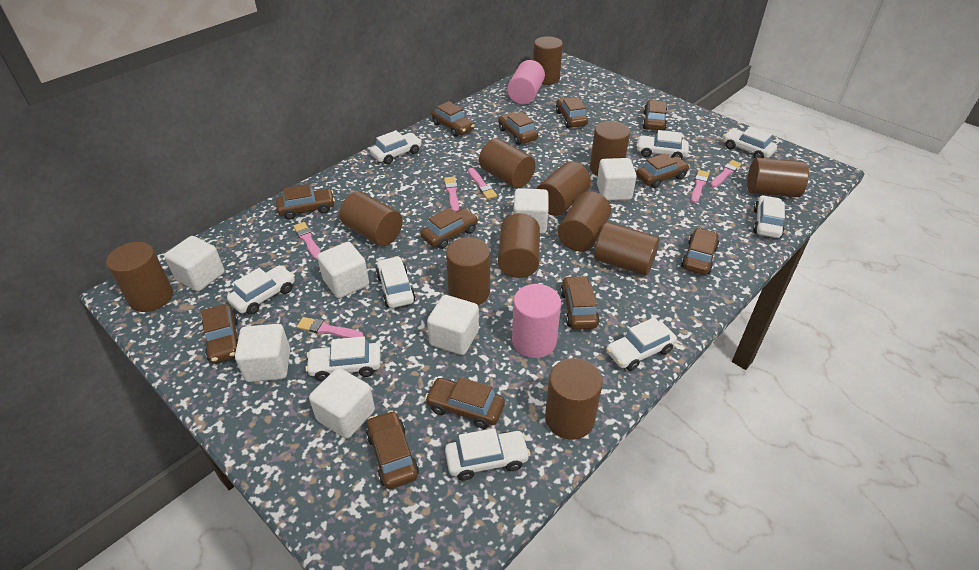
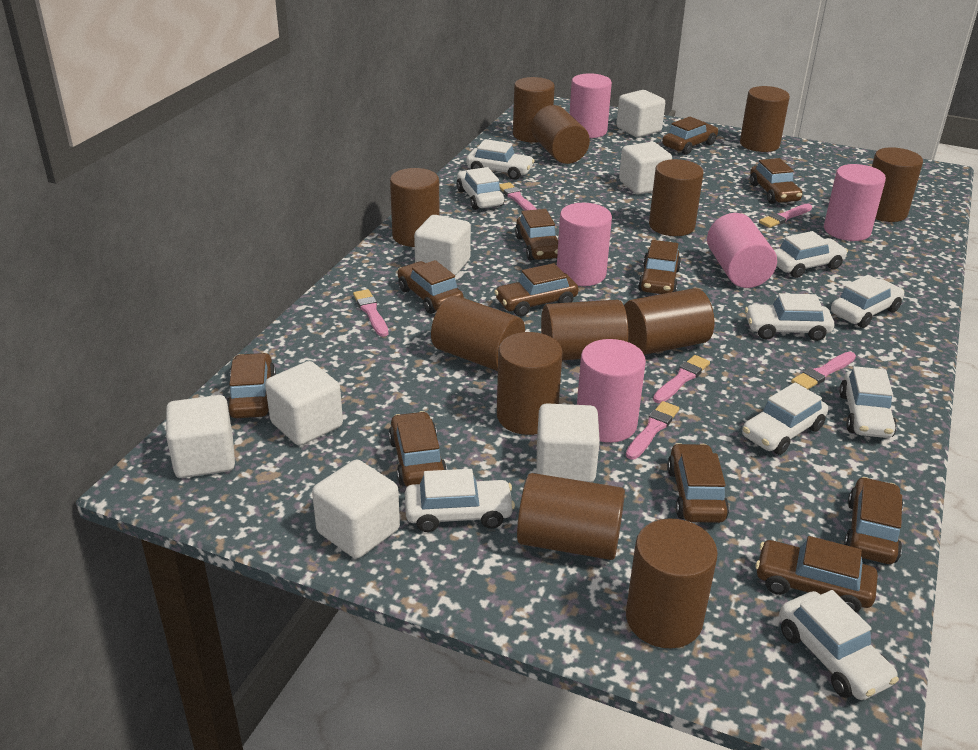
brown car: 12 -> 11
pink cylinder: 2 -> 5

